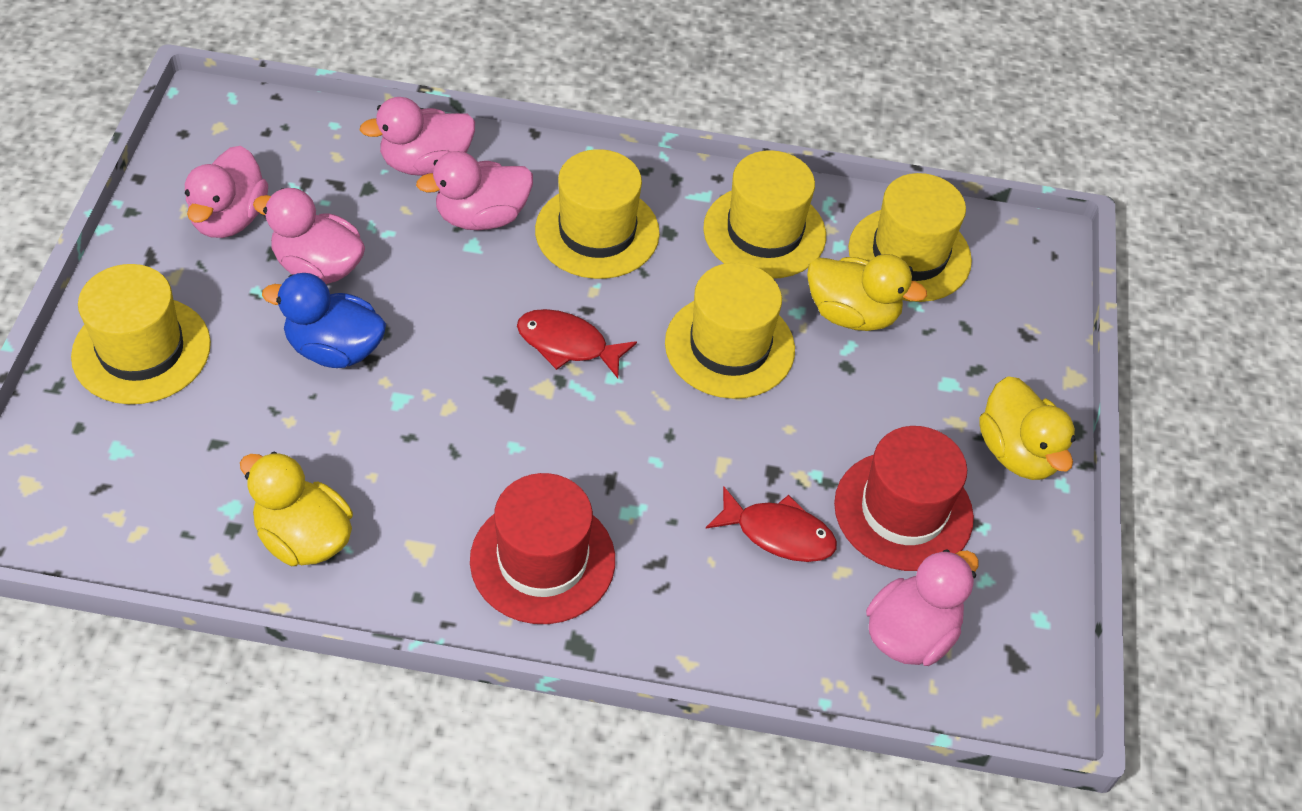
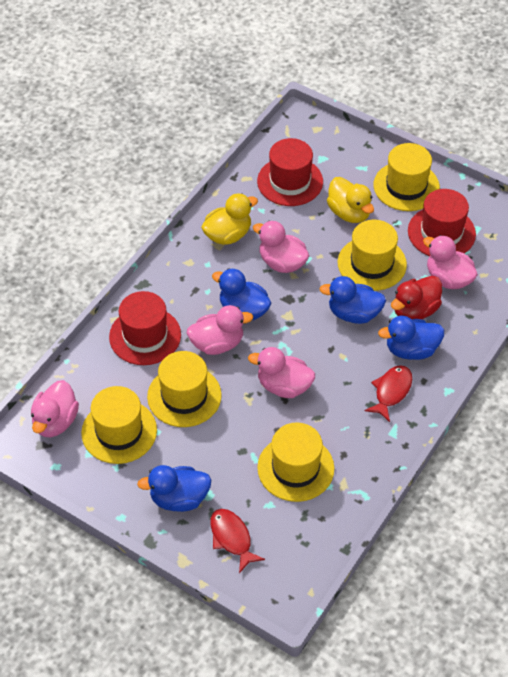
blue duck: 1 -> 4
red duck: 0 -> 1
red hat: 2 -> 3
yellow duck: 3 -> 2

